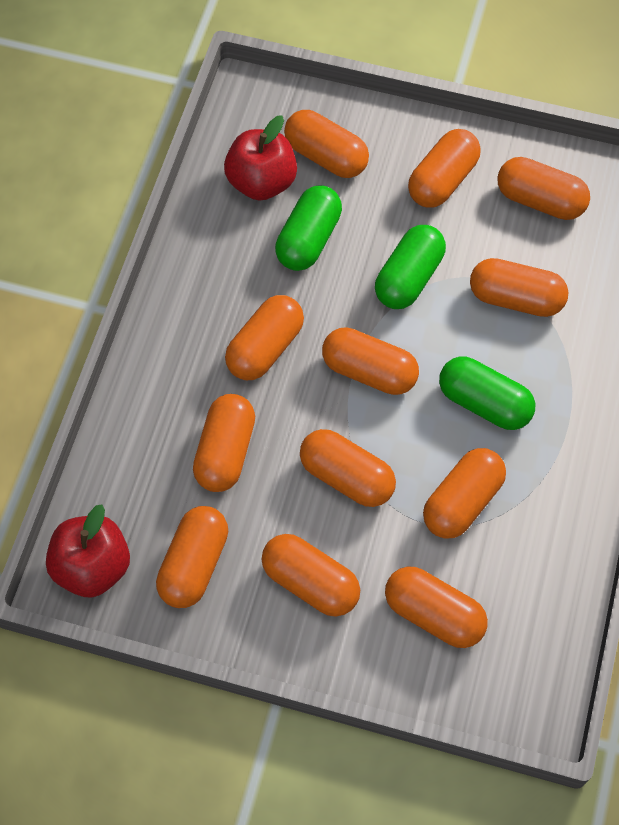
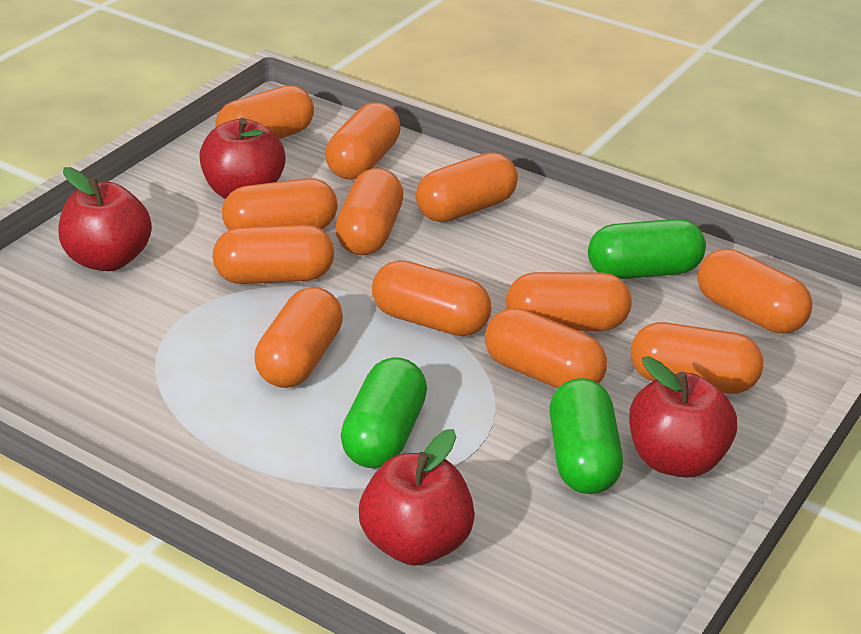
red apple: 2 -> 4

